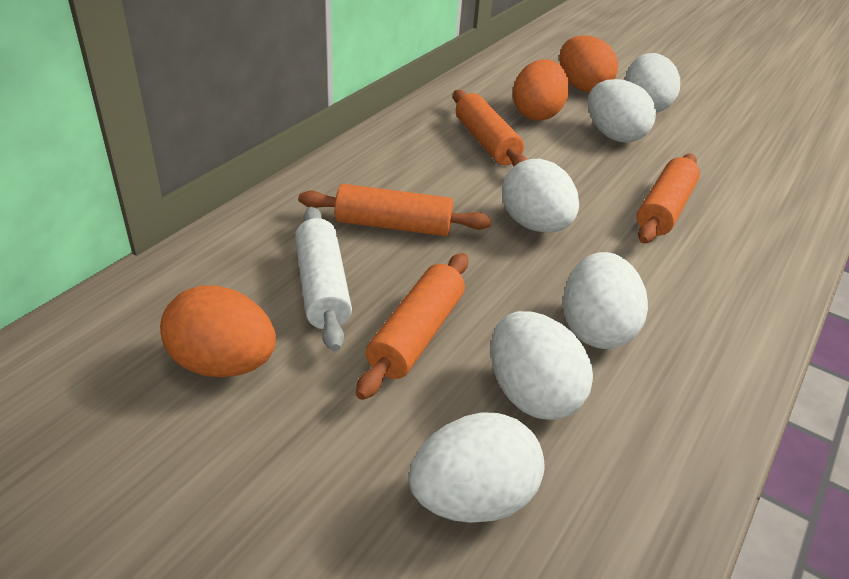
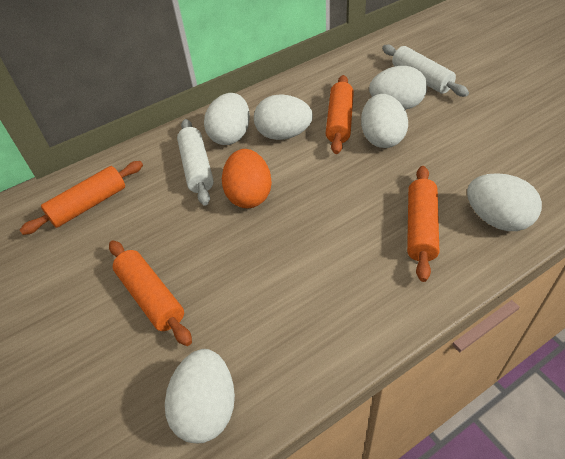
orange egg: 3 -> 1
white rolling pin: 1 -> 2

